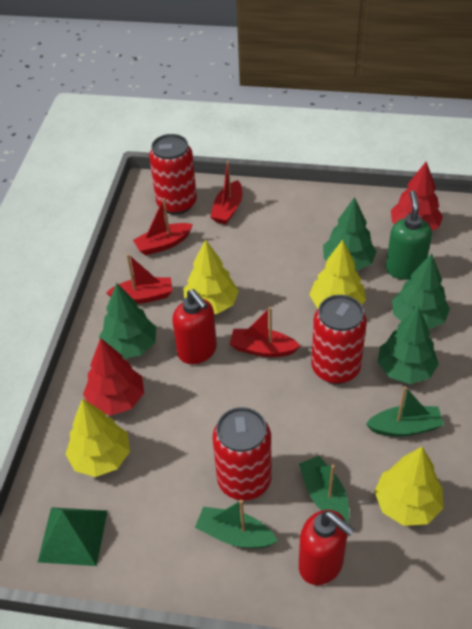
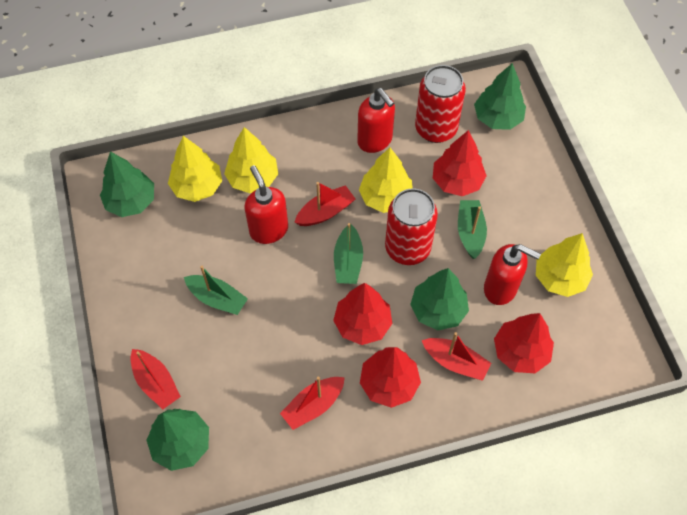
green pyramid: 1 -> 0
green soap dispenser: 1 -> 0
red can: 3 -> 2
red soap dispenser: 2 -> 3
red tree: 2 -> 4

